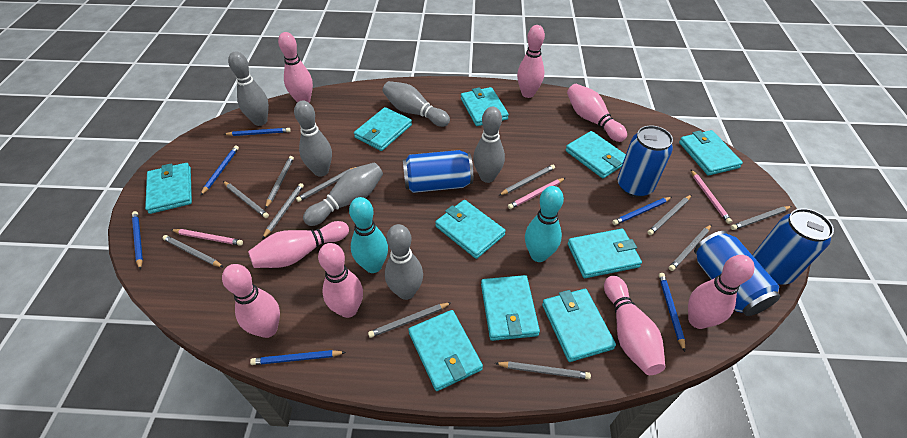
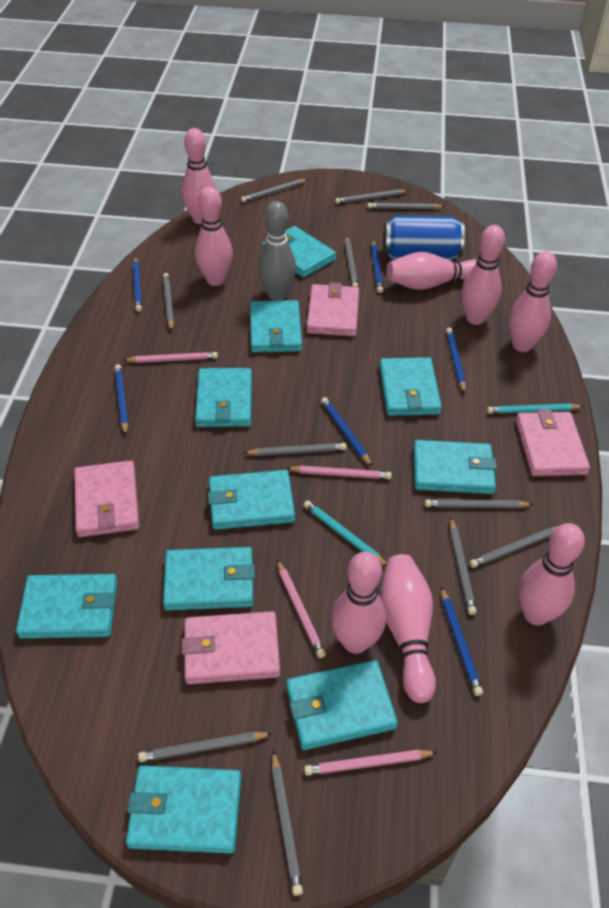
blue can: 4 -> 1
grey bowling pin: 6 -> 1
pink pencil: 3 -> 4
pink wallet: 0 -> 4
turquoise bowling pin: 2 -> 0
turquoise pencil: 0 -> 2

